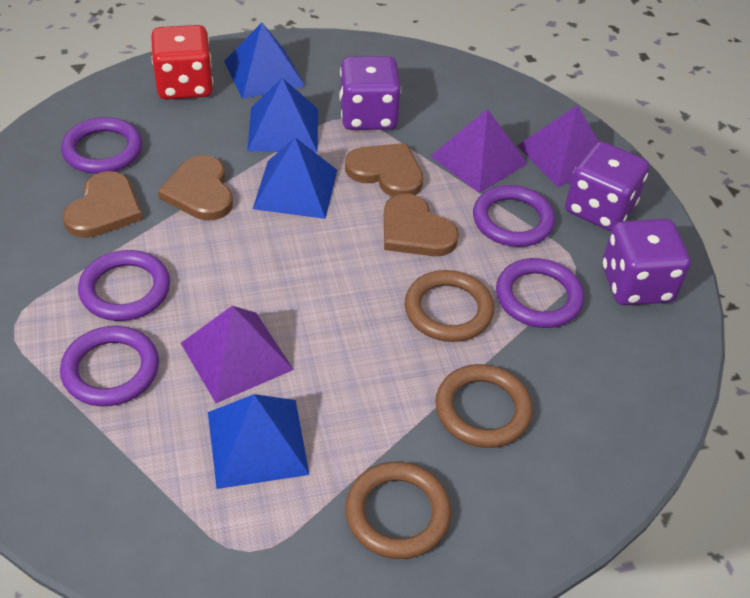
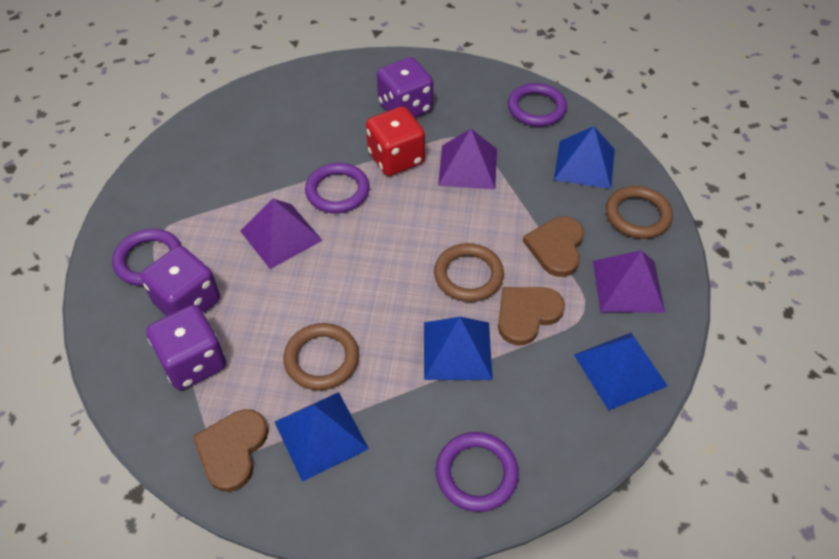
brown heart: 4 -> 3
purple ring: 5 -> 4

